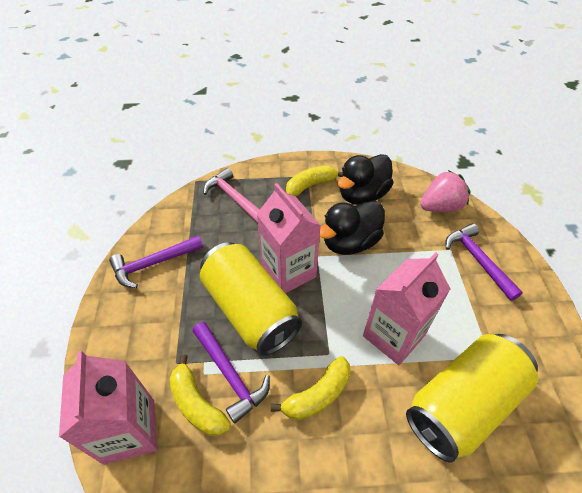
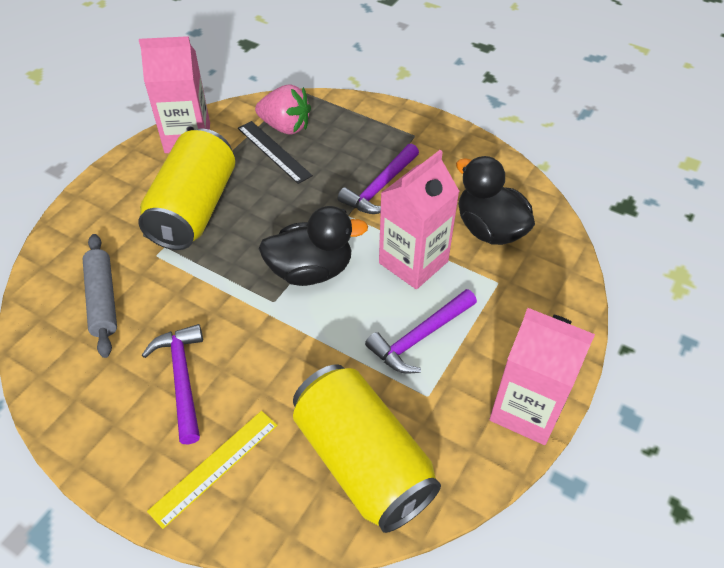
black ruler: 0 -> 1
grey rolling pin: 0 -> 1
pink hammer: 1 -> 0
yellow banana: 3 -> 0
yellow ruler: 0 -> 1

